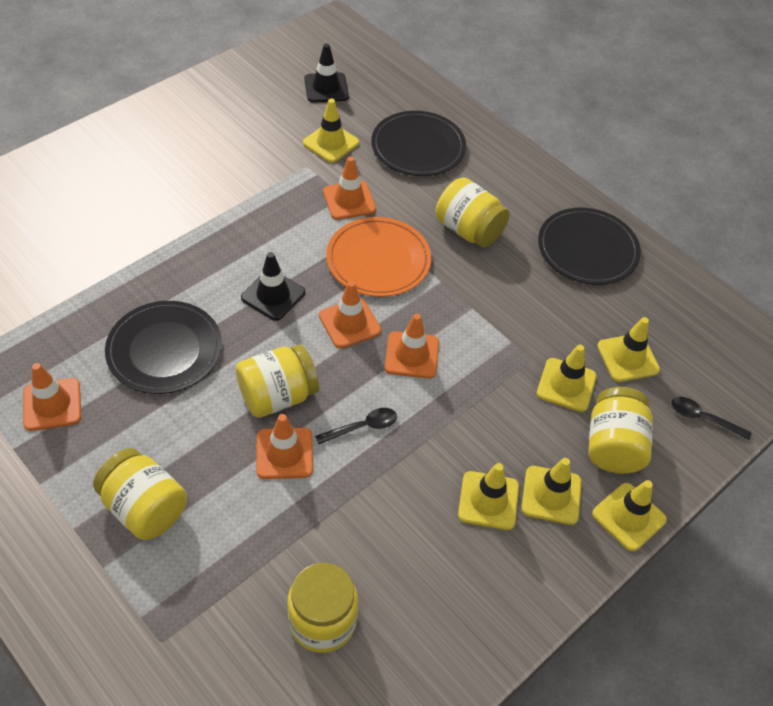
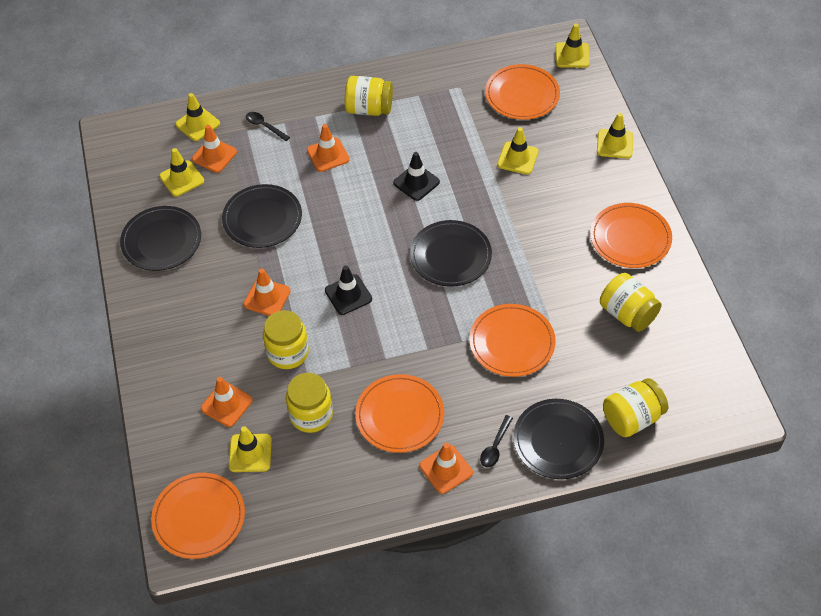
black plate: 3 -> 4
orange plate: 1 -> 5

